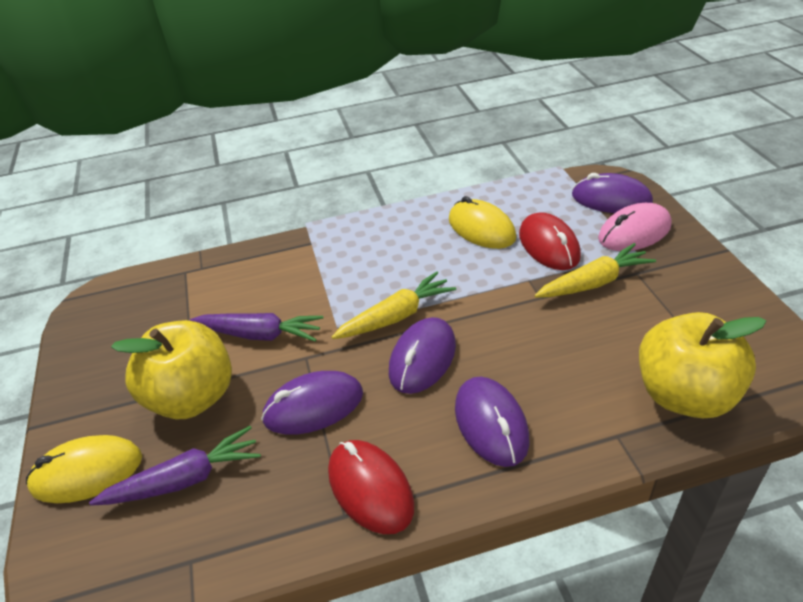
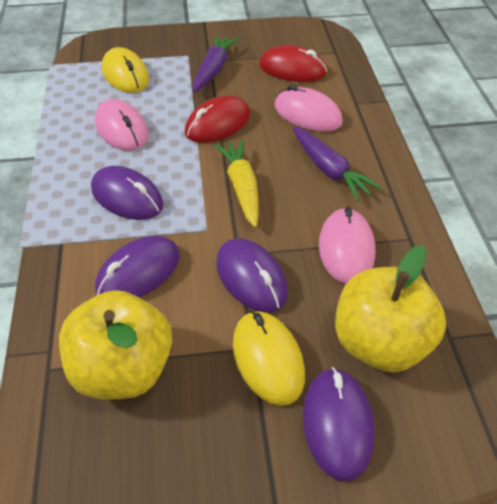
pink mouse: 1 -> 3
yellow carrot: 2 -> 1

